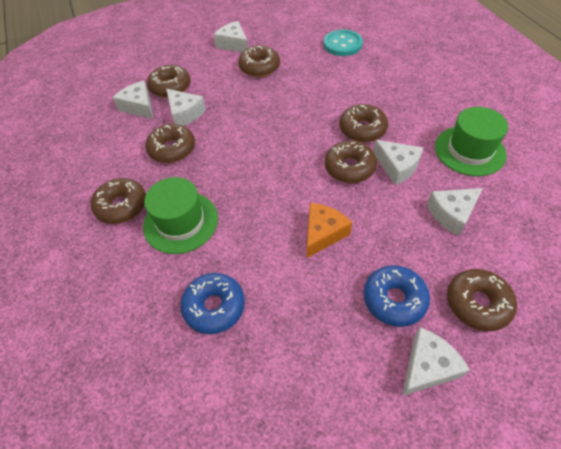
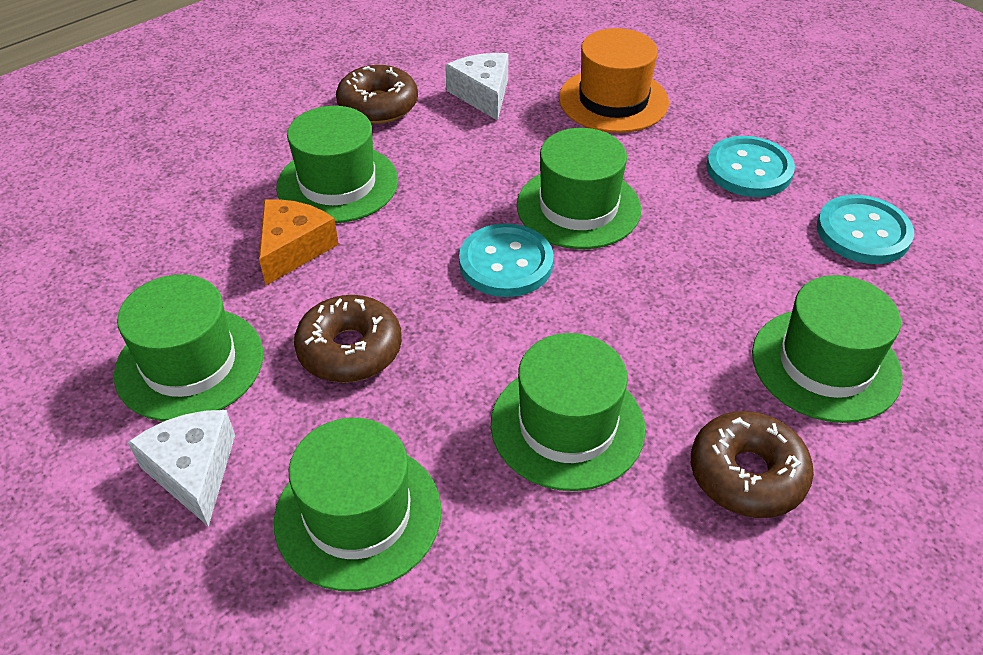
blue donut: 2 -> 0
brown donut: 7 -> 3
green hat: 2 -> 6
orange hat: 0 -> 1
turquoise button: 1 -> 3
white cheese: 6 -> 2

